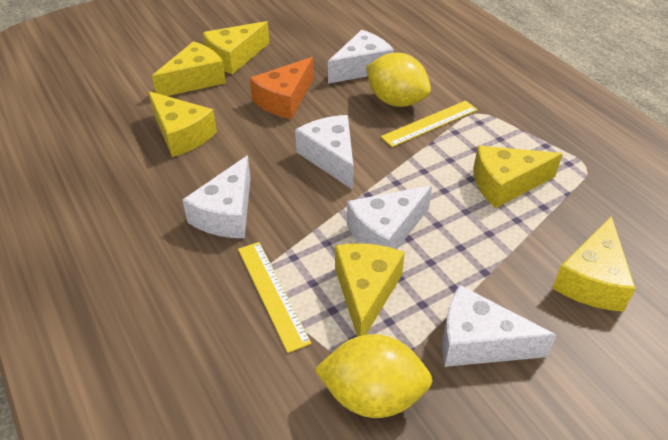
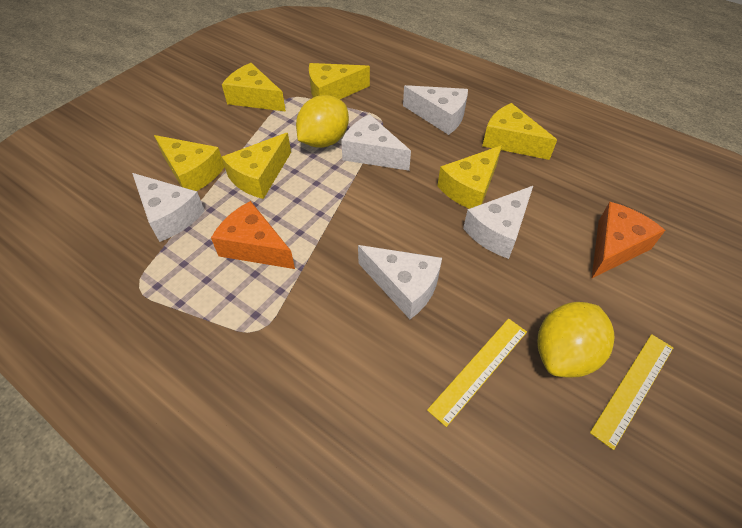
orange cheese: 1 -> 2

